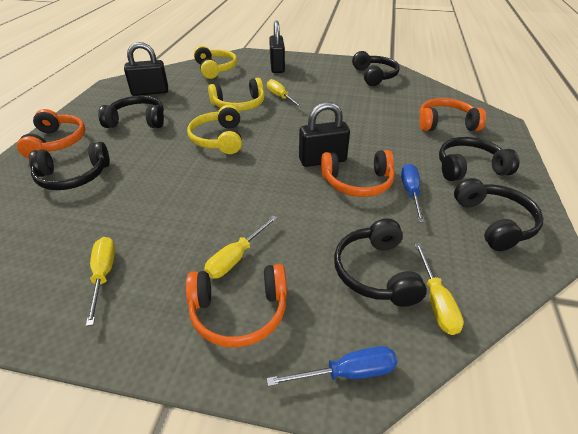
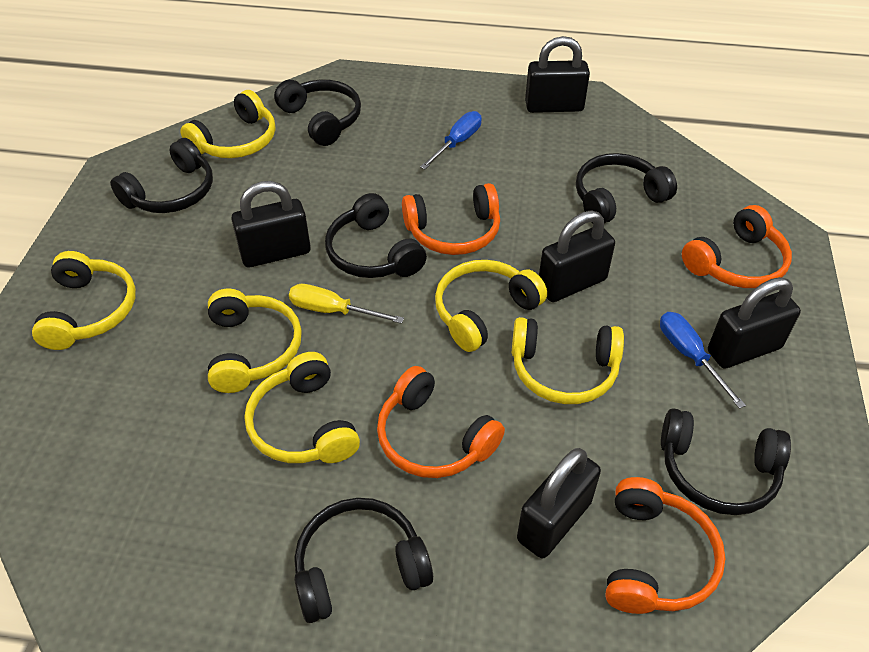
black padlock: 3 -> 5
yellow headphones: 3 -> 6
yellow screwdriver: 4 -> 1

